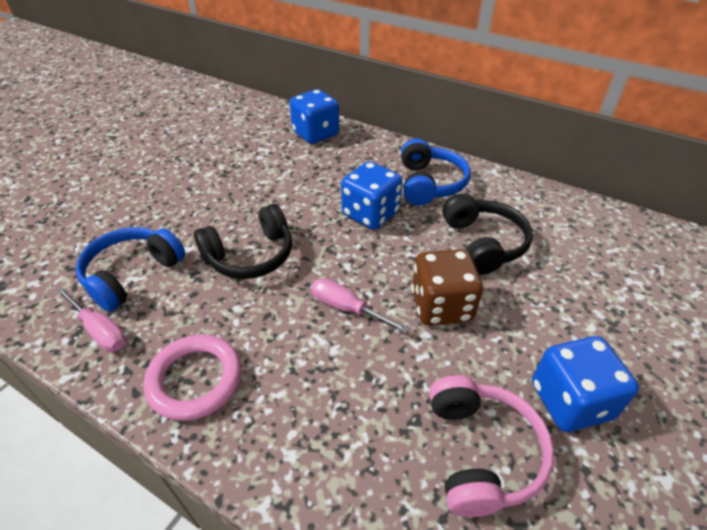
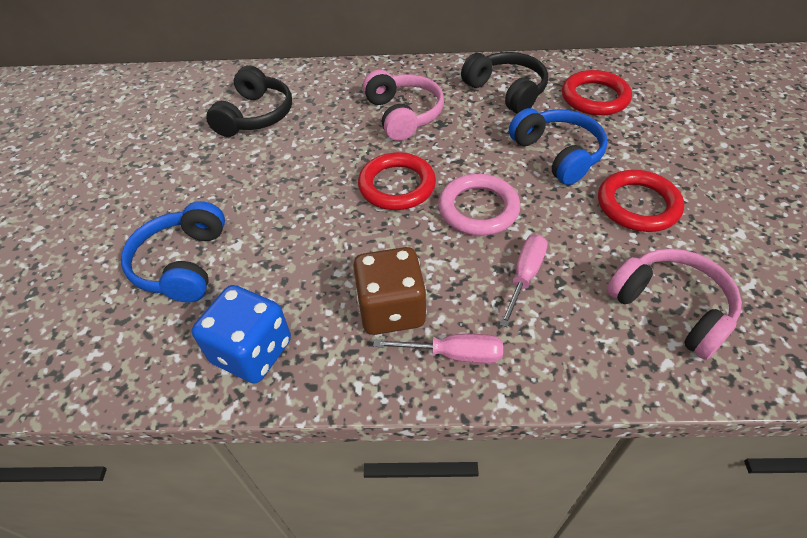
blue dice: 3 -> 1
pink headphones: 1 -> 2
red ring: 0 -> 3

